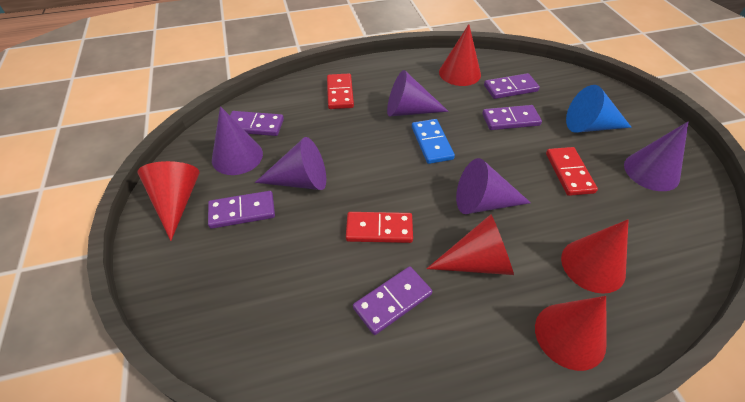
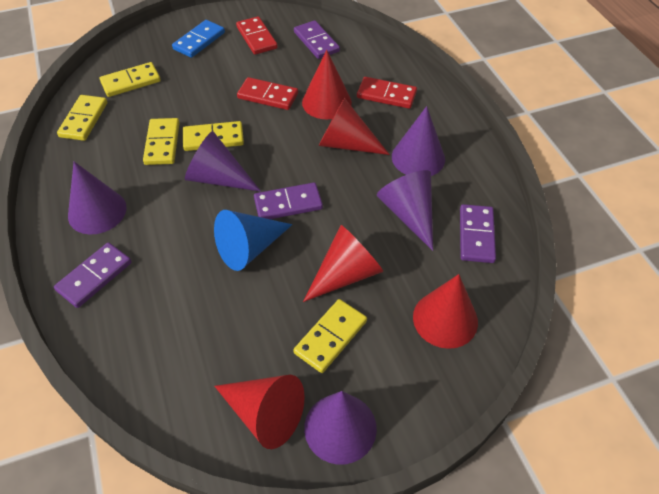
purple domino: 5 -> 4
yellow domino: 0 -> 5

